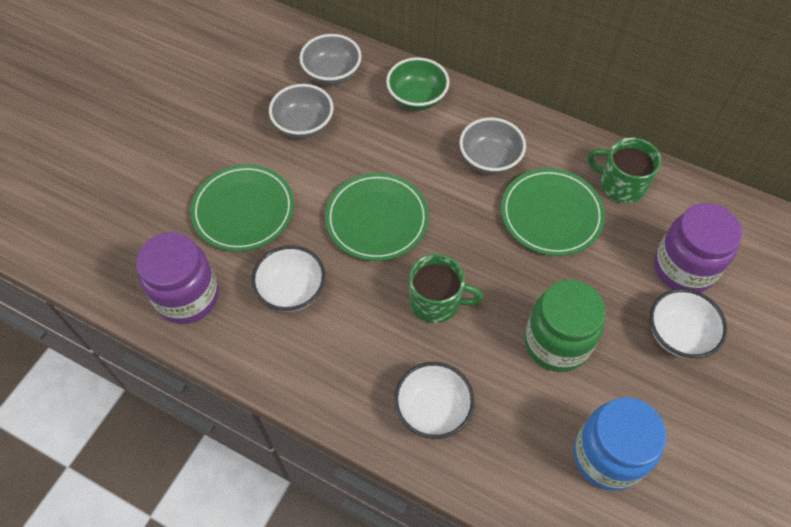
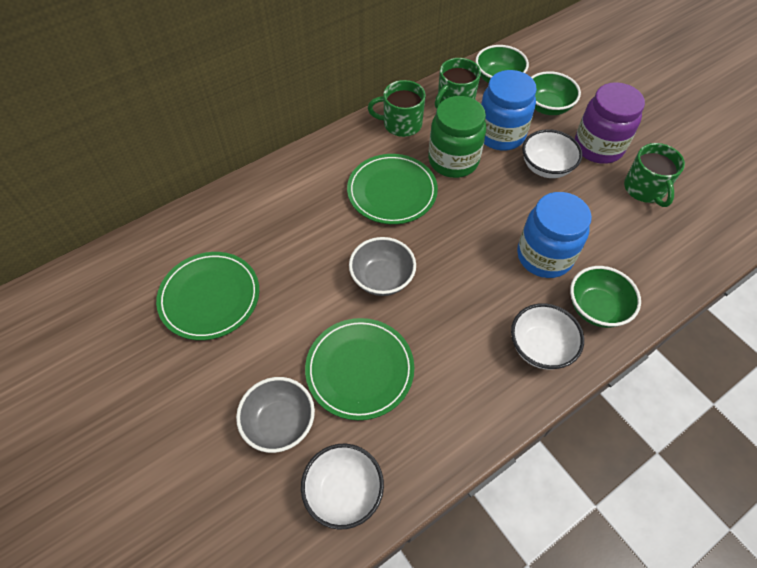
blue jar: 1 -> 2
green bowl: 1 -> 3
green mug: 2 -> 3
grey bowl: 3 -> 2
purple jar: 2 -> 1

